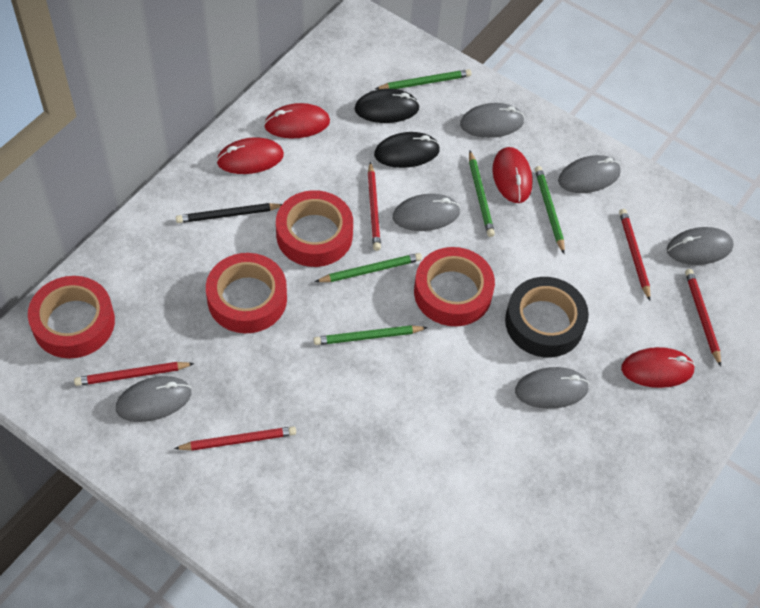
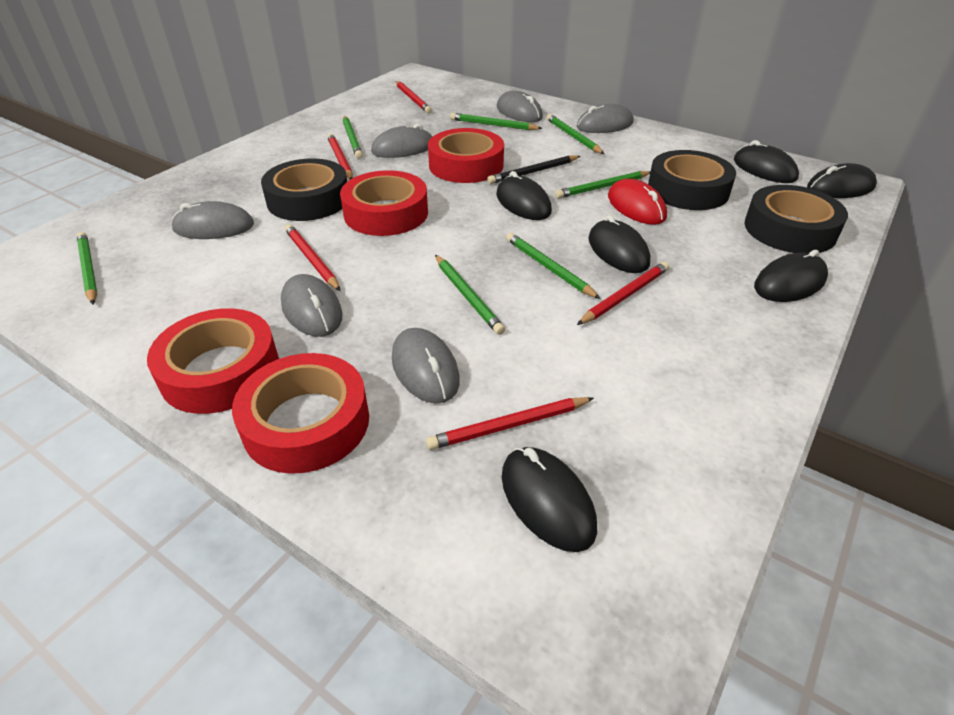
black mouse: 2 -> 6
black tape: 1 -> 3
green pencil: 5 -> 7
red mouse: 4 -> 1

